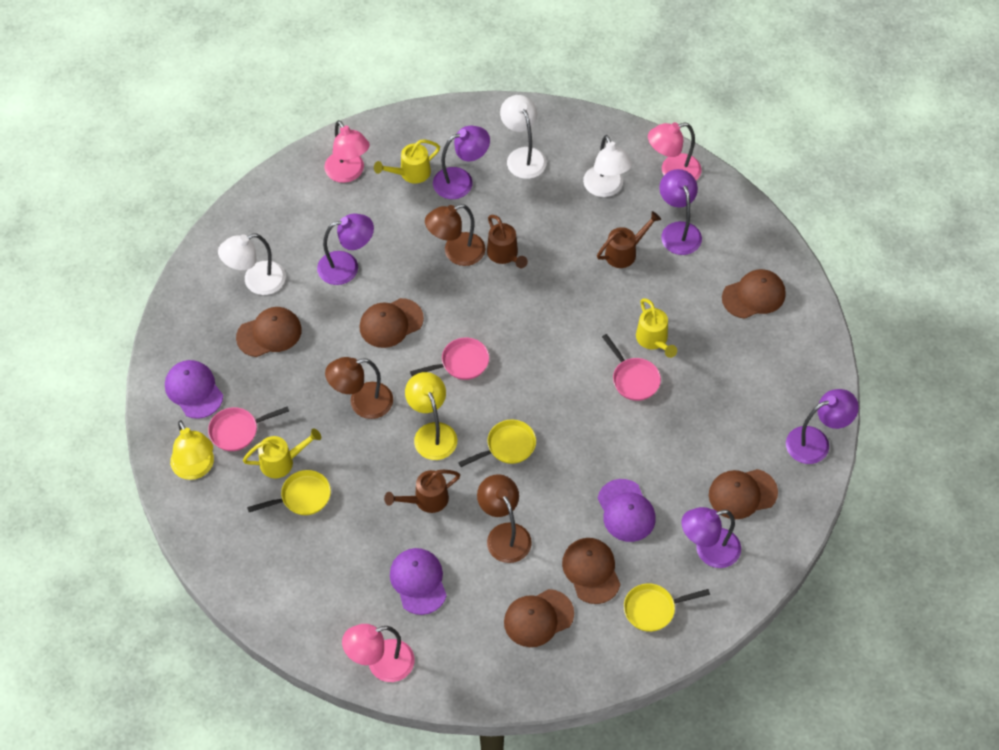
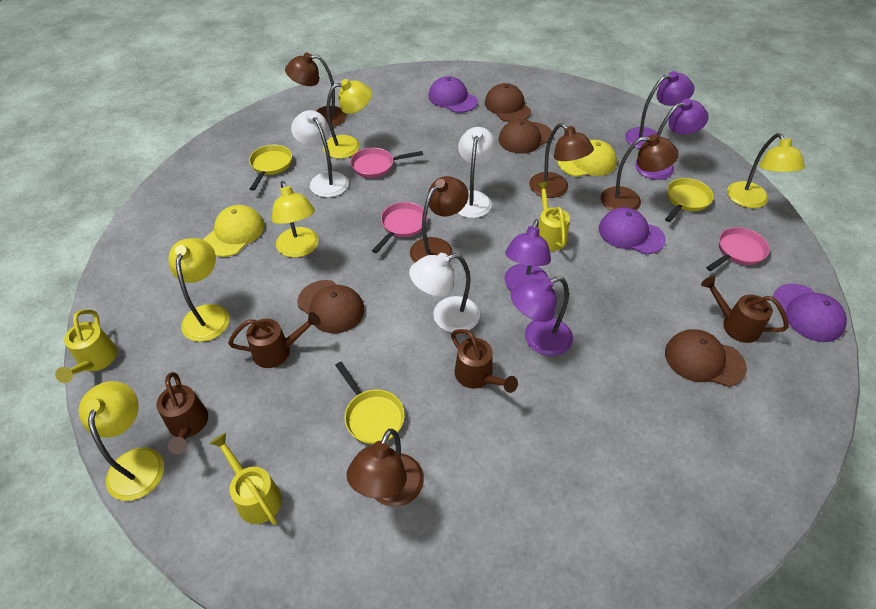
brown cap: 6 -> 4
brown lamp: 3 -> 5
brown watering can: 3 -> 4
pink lamp: 3 -> 0
purple lamp: 5 -> 4
yellow cap: 0 -> 2
yellow lamp: 2 -> 5

